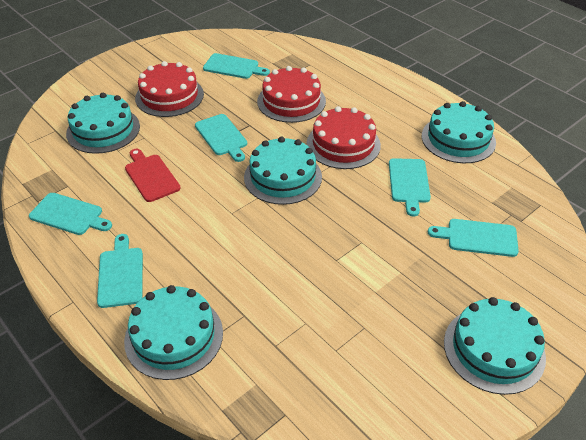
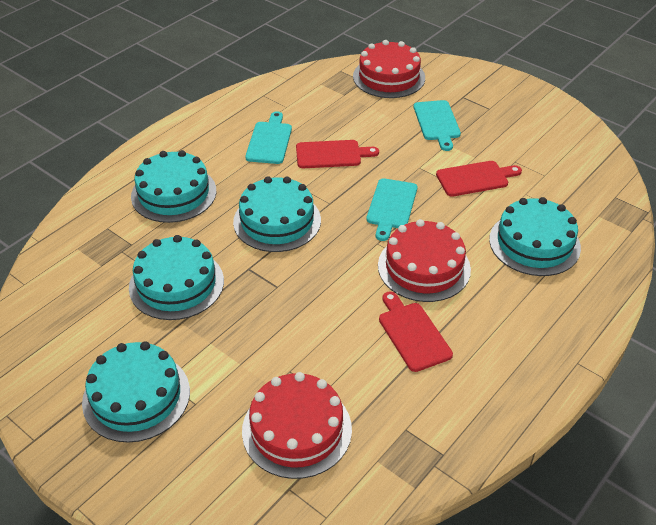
red cutting board: 1 -> 3
turquoise cutting board: 6 -> 3

